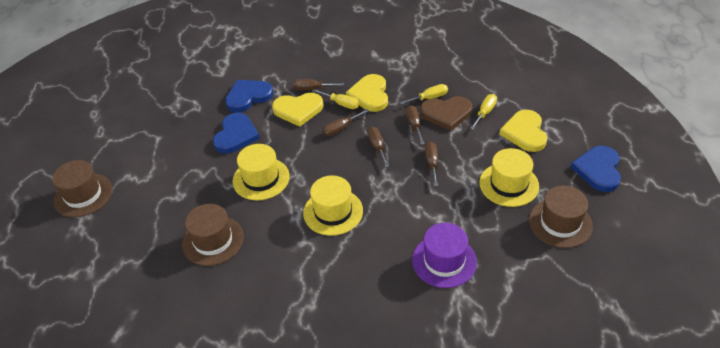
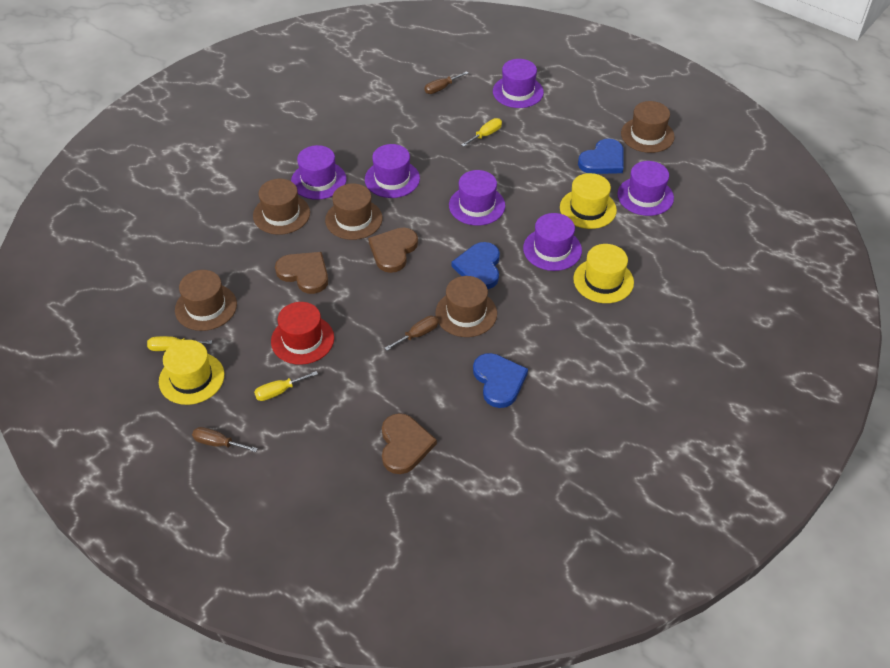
brown hat: 3 -> 5
brown heart: 1 -> 3
brown screwdriver: 5 -> 3
purple hat: 1 -> 6
red hat: 0 -> 1
yellow heart: 3 -> 0

